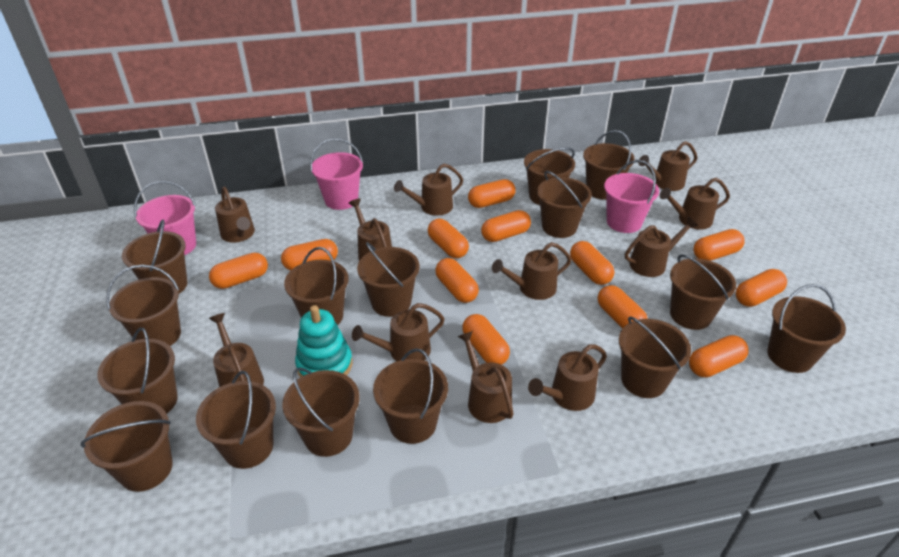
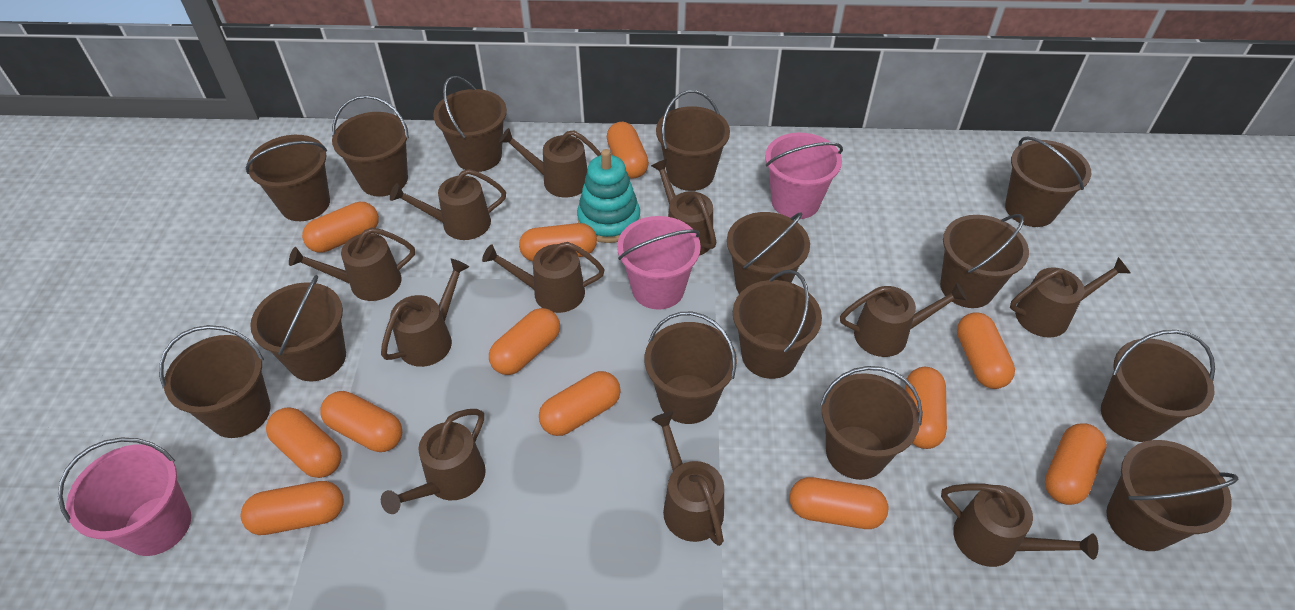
brown bucket: 15 -> 14

